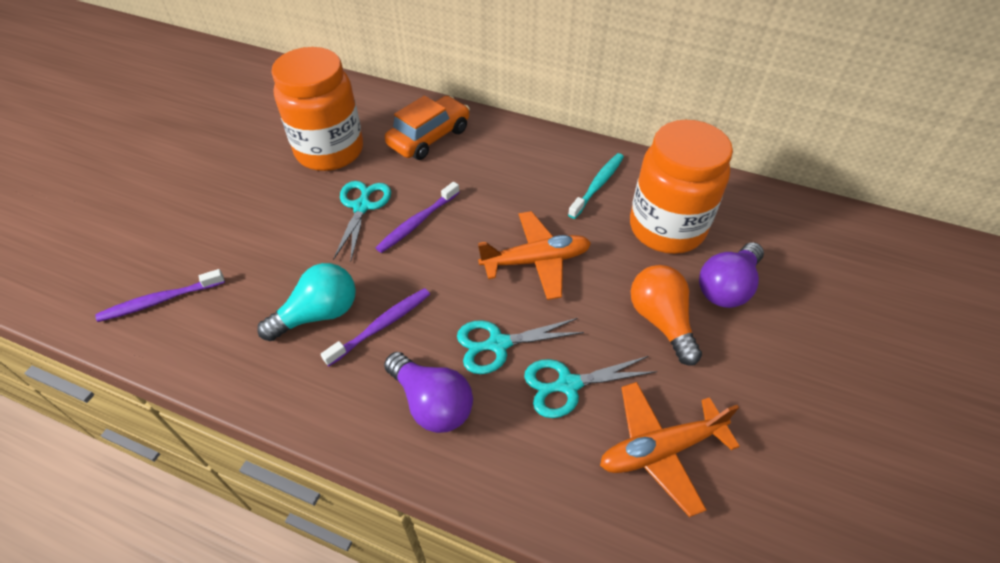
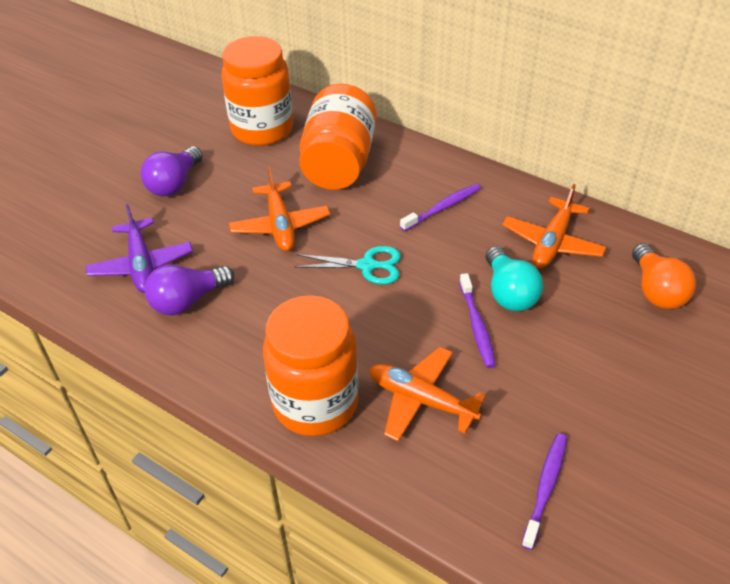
orange car: 1 -> 0
orange jar: 2 -> 3
orange plane: 2 -> 3
purple plane: 0 -> 1
turquoise scissors: 3 -> 1
turquoise toothbrush: 1 -> 0

